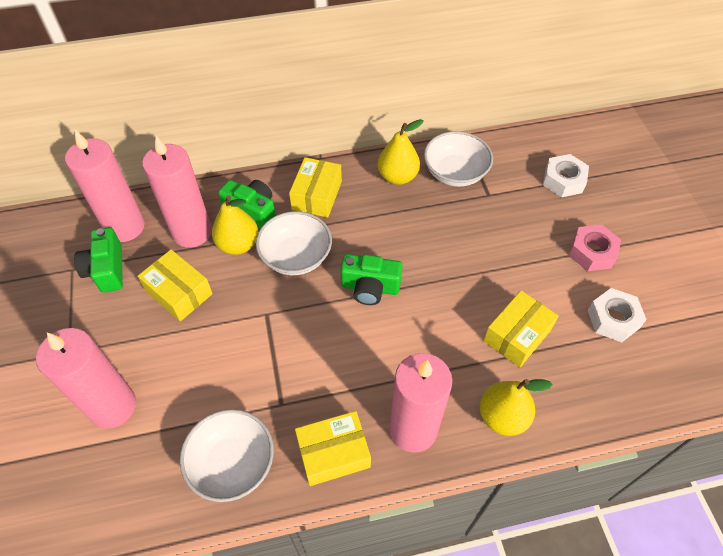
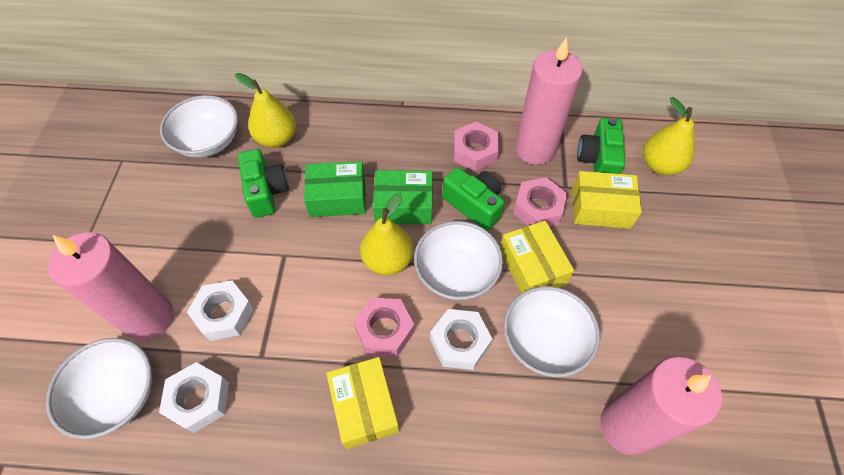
green box: 0 -> 2
pink candle: 4 -> 3
pink nut: 1 -> 3
white bowl: 3 -> 4
white nut: 2 -> 3
yellow box: 4 -> 3

